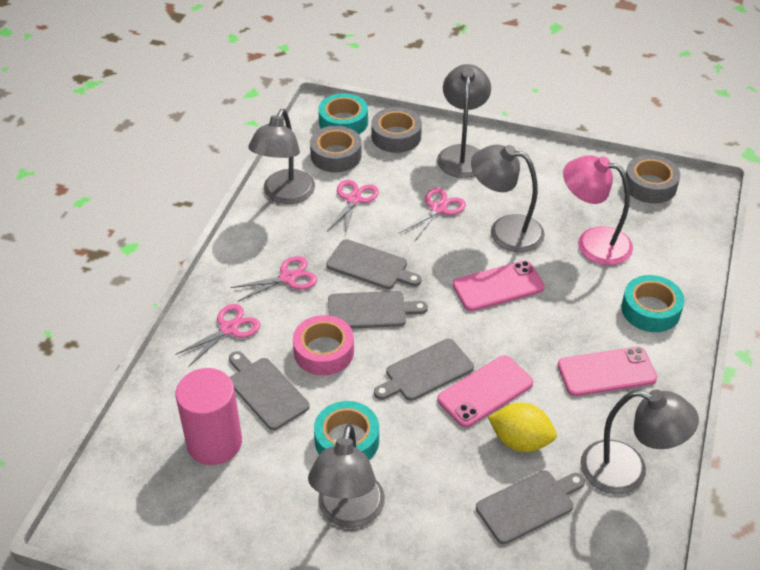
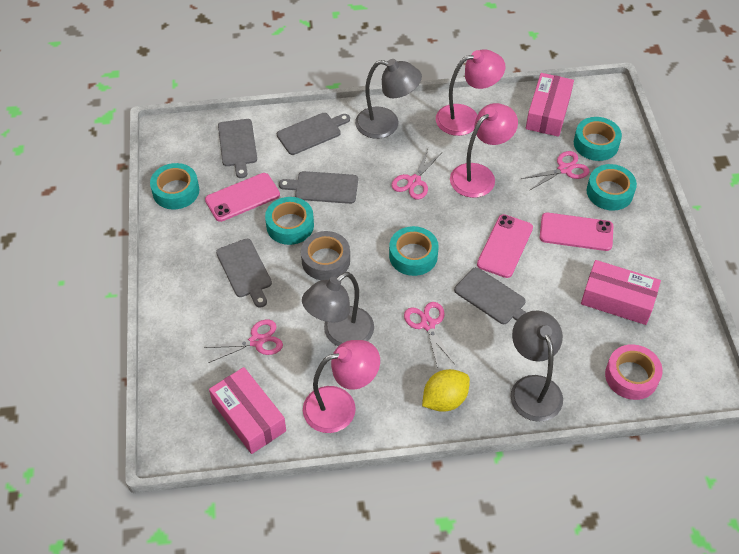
grey lamp: 5 -> 3
grey tape: 3 -> 1
pink box: 0 -> 3
pink cylinder: 1 -> 0
pink lamp: 1 -> 3
turquoise tape: 3 -> 5

